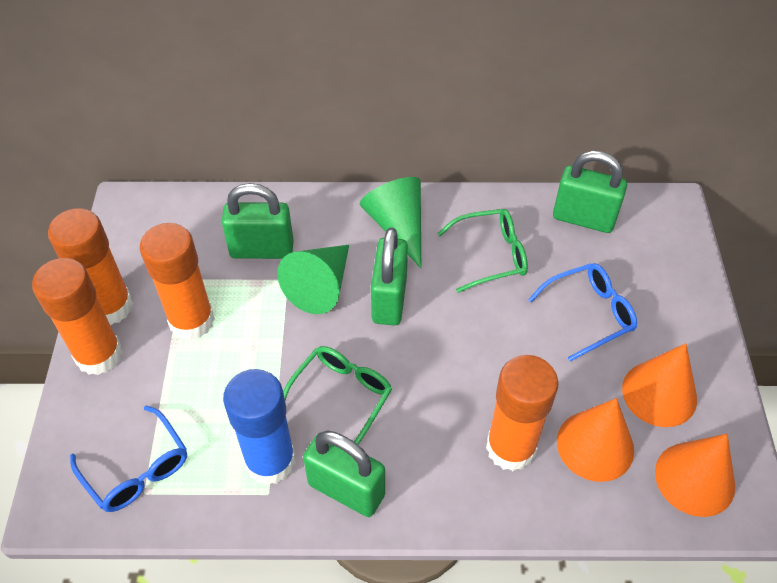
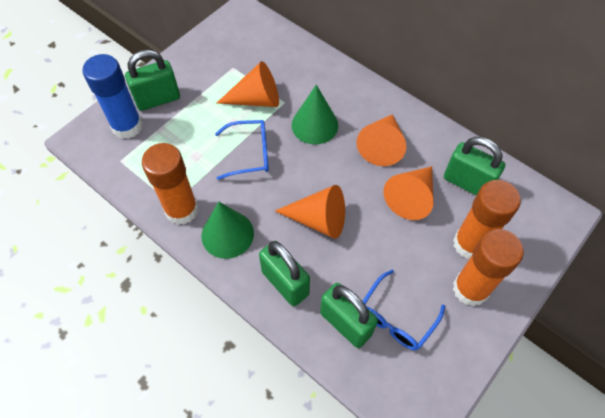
green glasses: 2 -> 0
orange cone: 3 -> 4
orange glue stick: 4 -> 3

